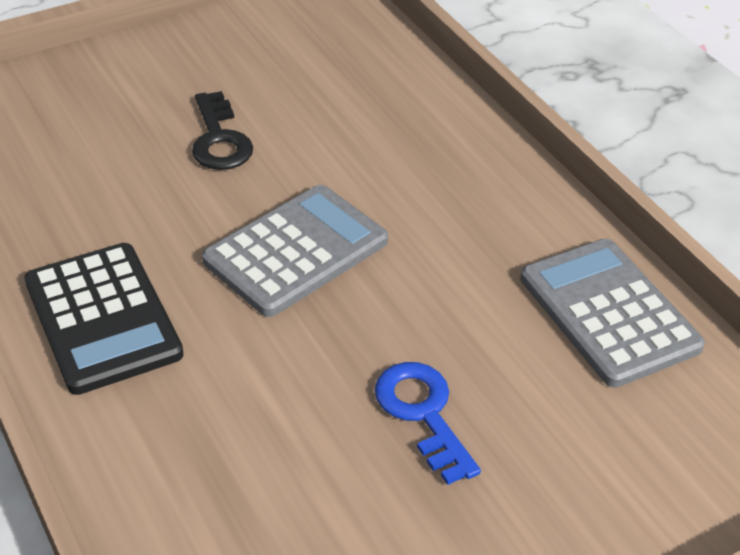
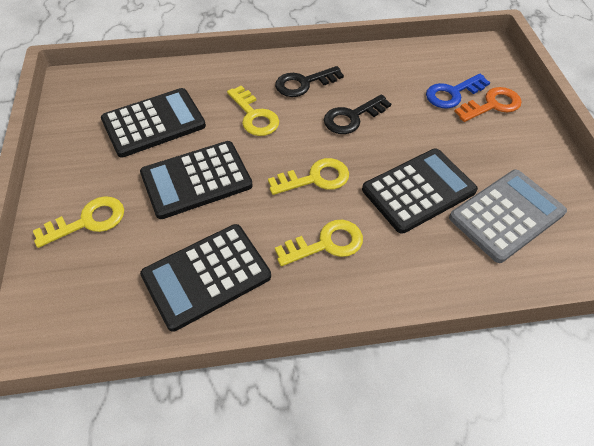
black calculator: 1 -> 4
black key: 1 -> 2
grey calculator: 2 -> 1
orange key: 0 -> 1
yellow key: 0 -> 4

